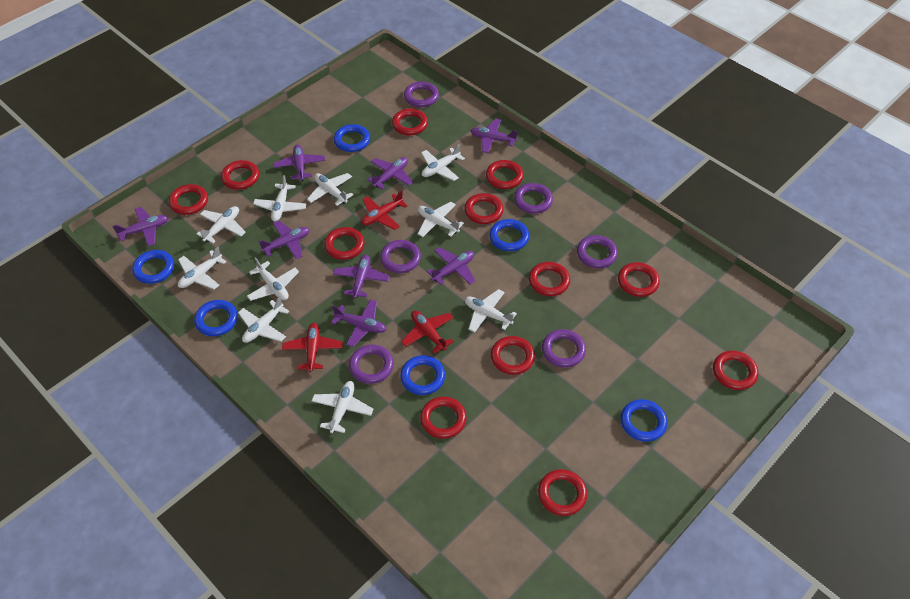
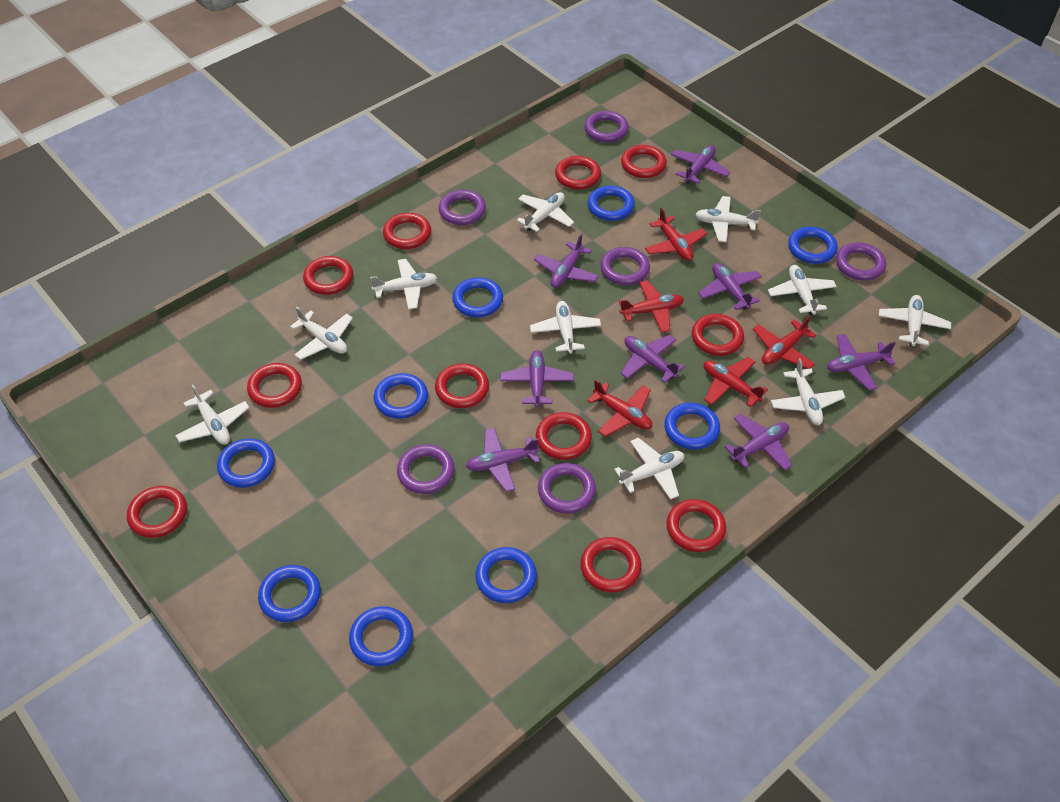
blue ring: 6 -> 9
red plane: 3 -> 5
red ring: 12 -> 11

